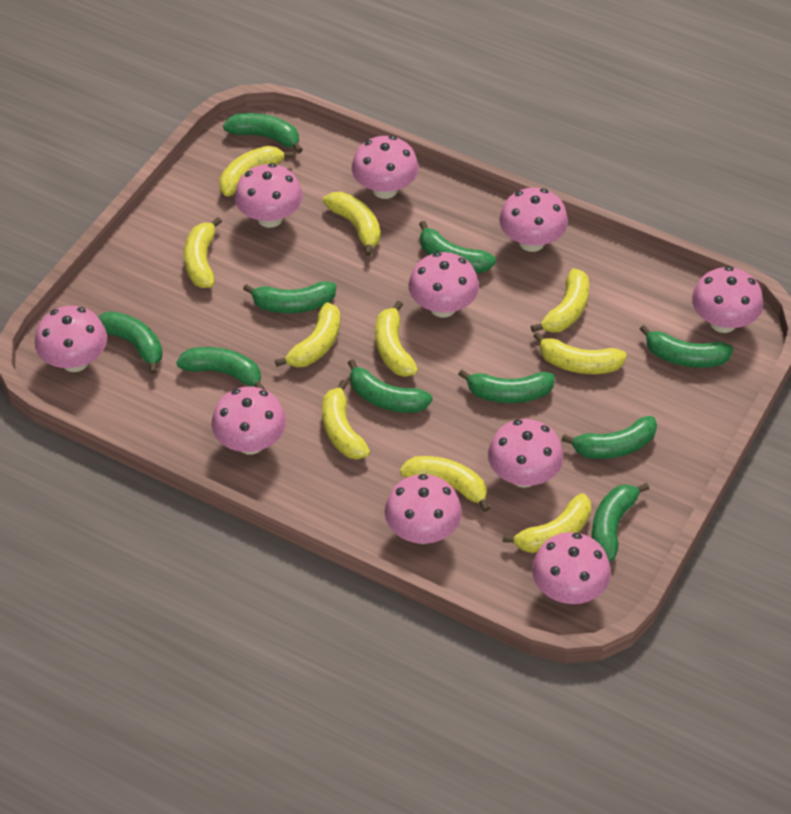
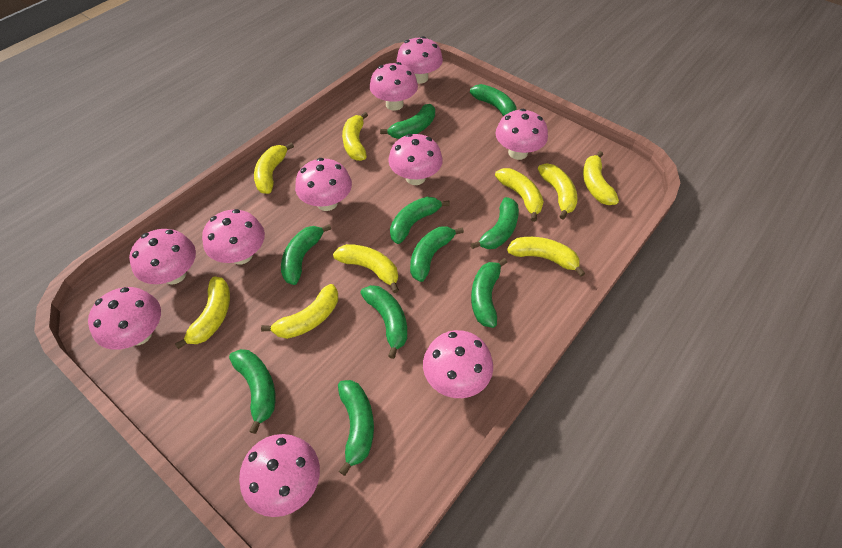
yellow banana: 10 -> 9

